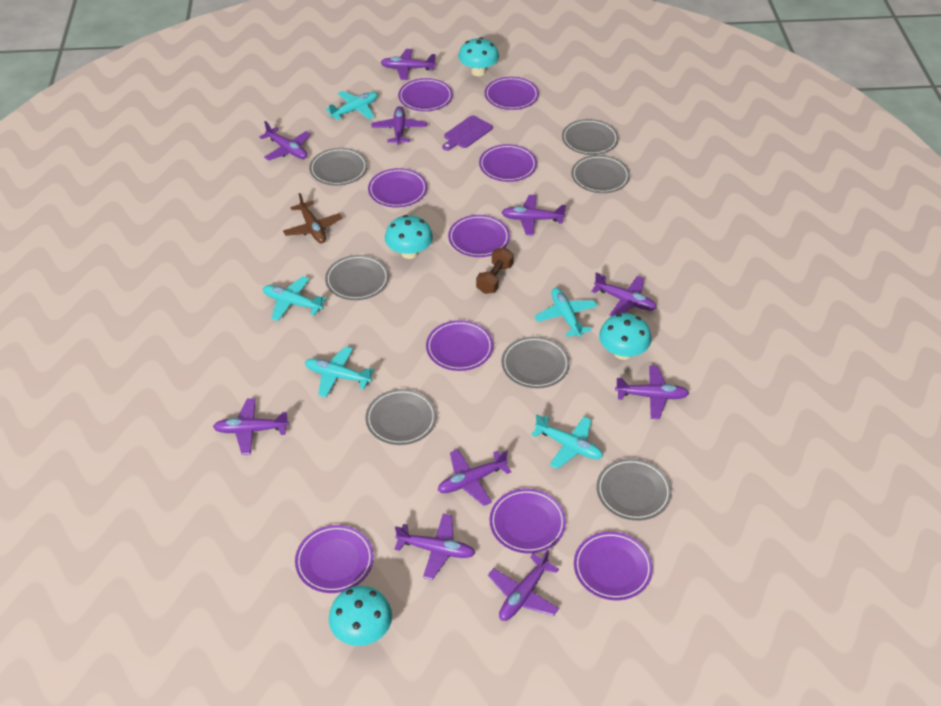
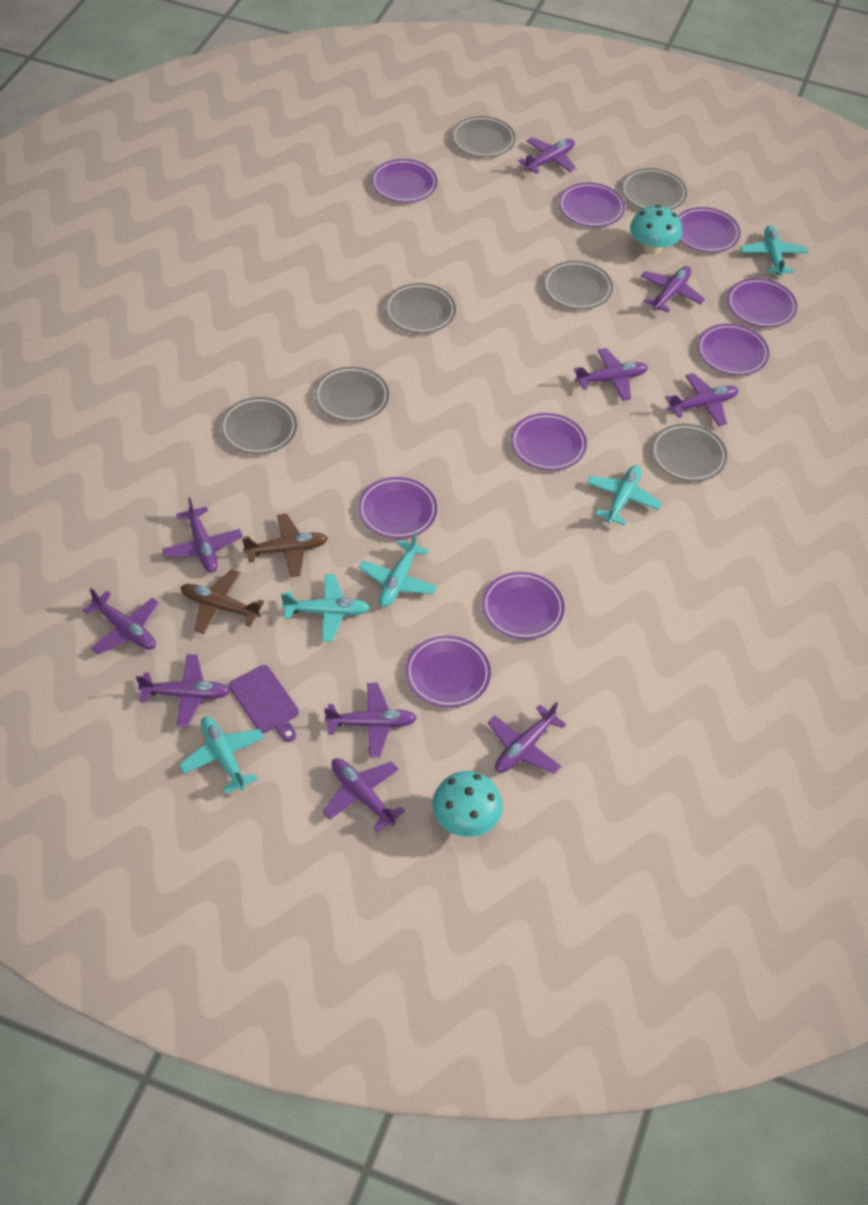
brown dumbbell: 1 -> 0
brown plane: 1 -> 2
turquoise mushroom: 4 -> 2

